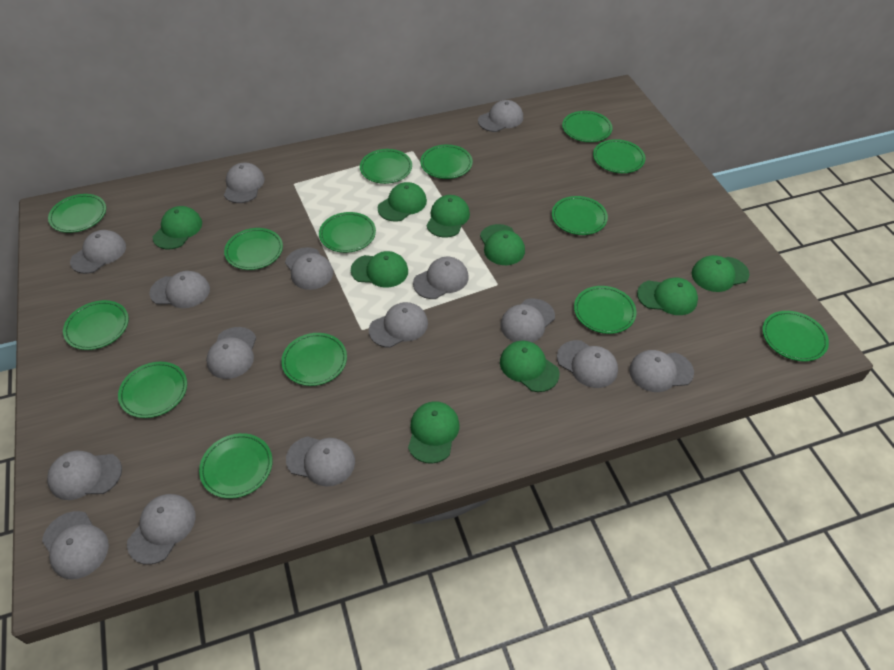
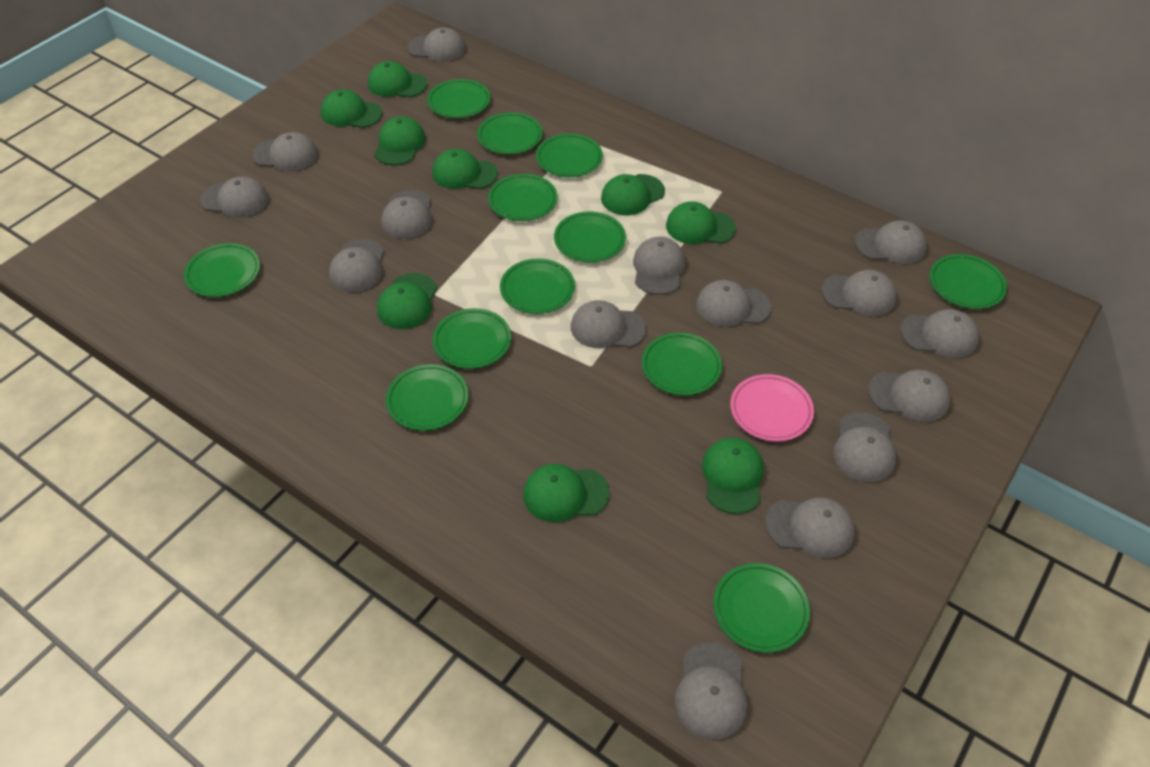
green plate: 14 -> 12
pink plate: 0 -> 1

